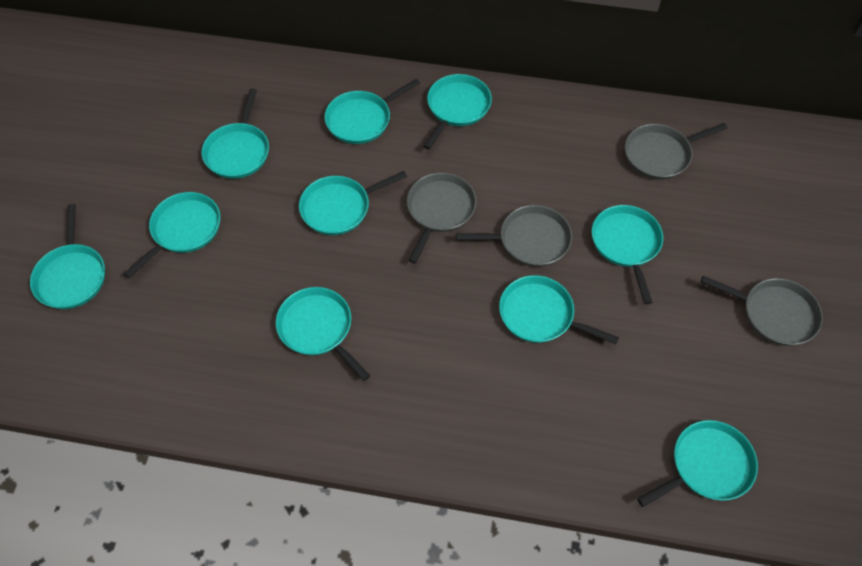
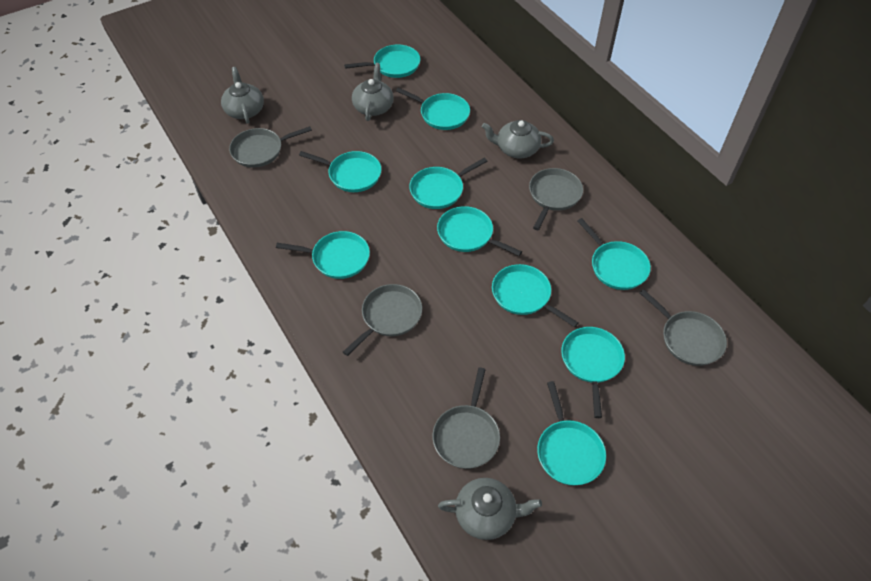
grey pan: 4 -> 5
grey teapot: 0 -> 4

